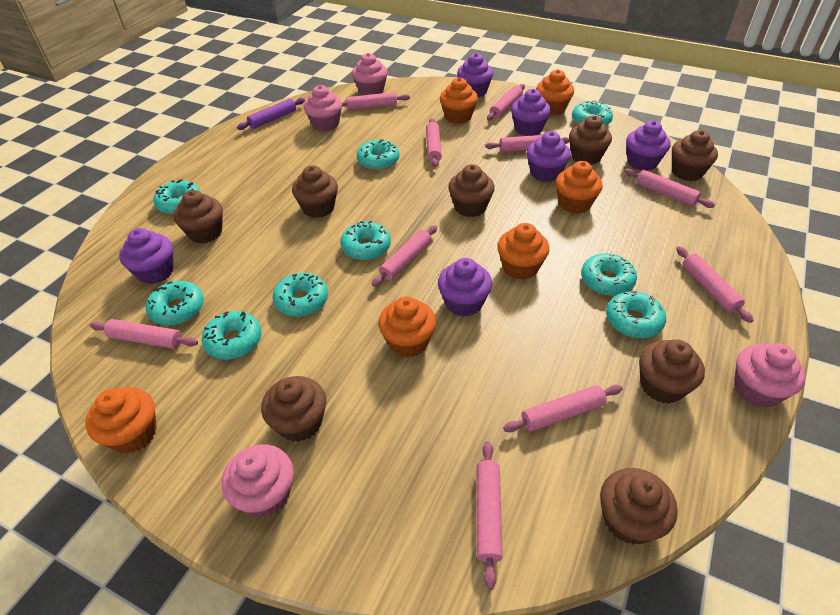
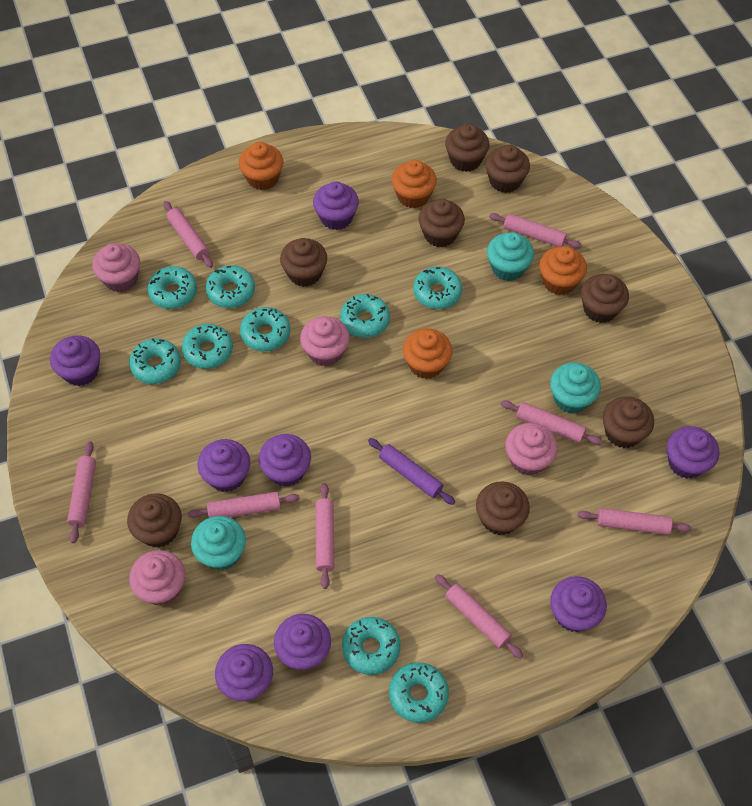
orange cupcake: 6 -> 4
pink rolling pin: 10 -> 8
purple cupcake: 6 -> 8
turquoise cupcake: 0 -> 3

